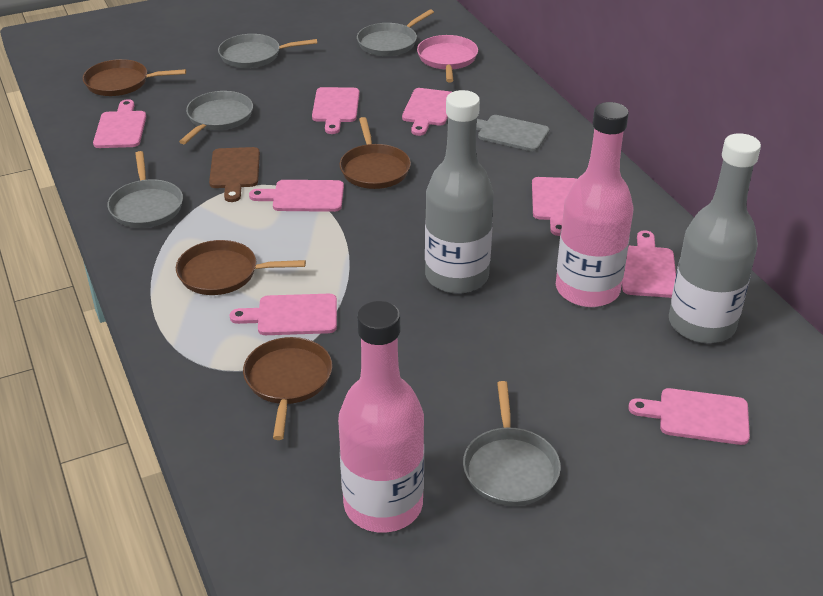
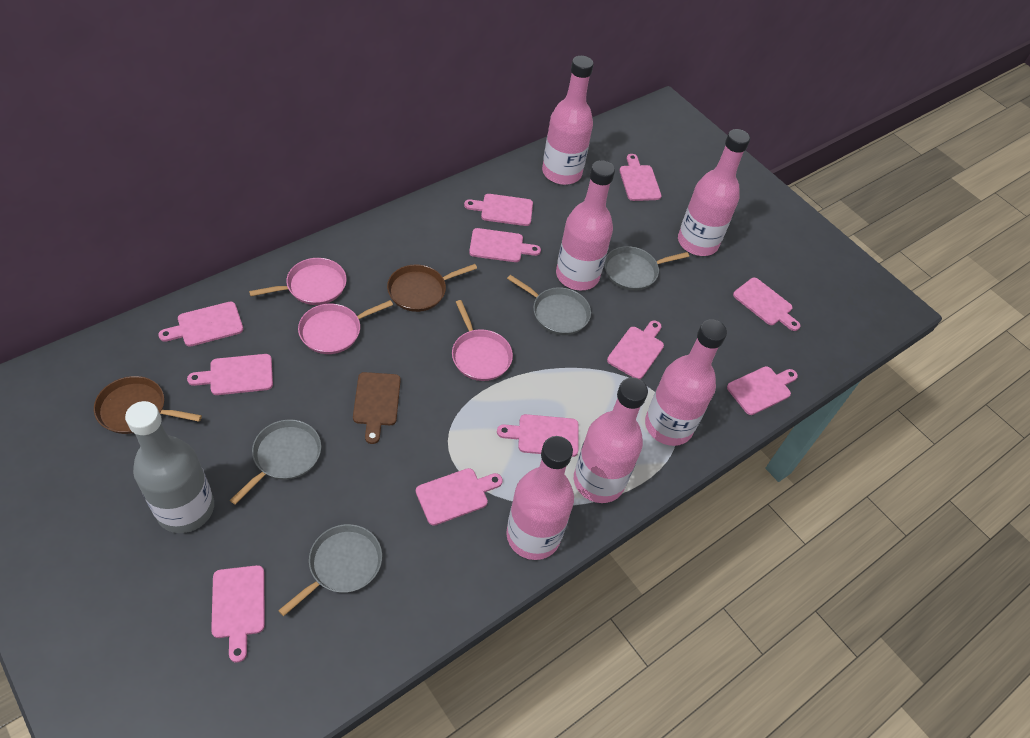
brown pan: 4 -> 2
grey bottle: 2 -> 1
grey cutting board: 1 -> 0
grey pan: 5 -> 4
pink bottle: 2 -> 6
pink cutting board: 8 -> 11
pink pan: 1 -> 3

